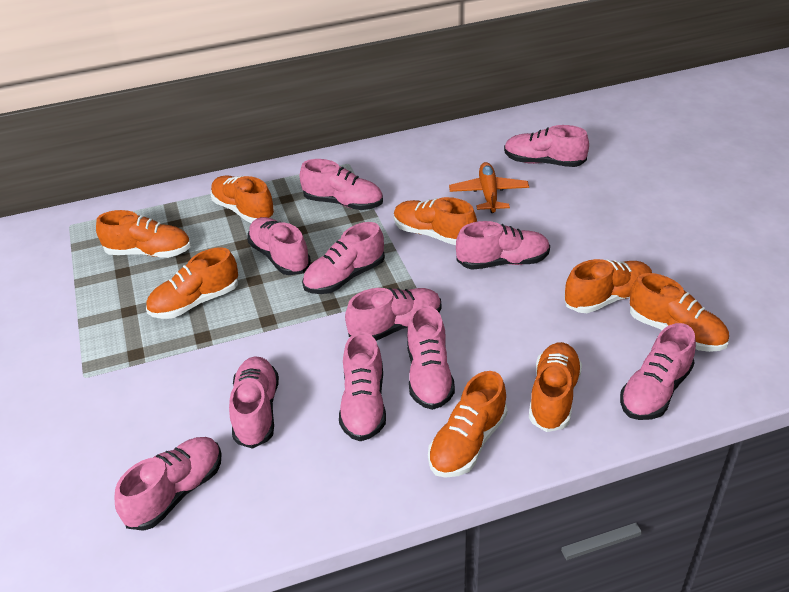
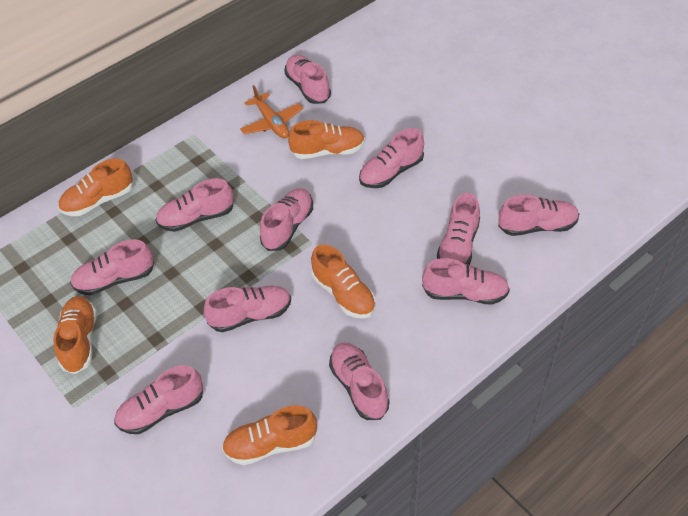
orange shoe: 8 -> 5

